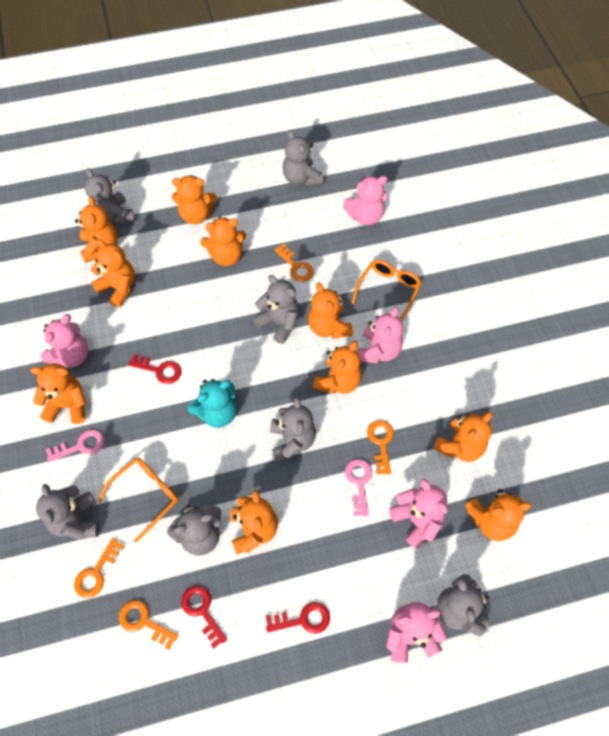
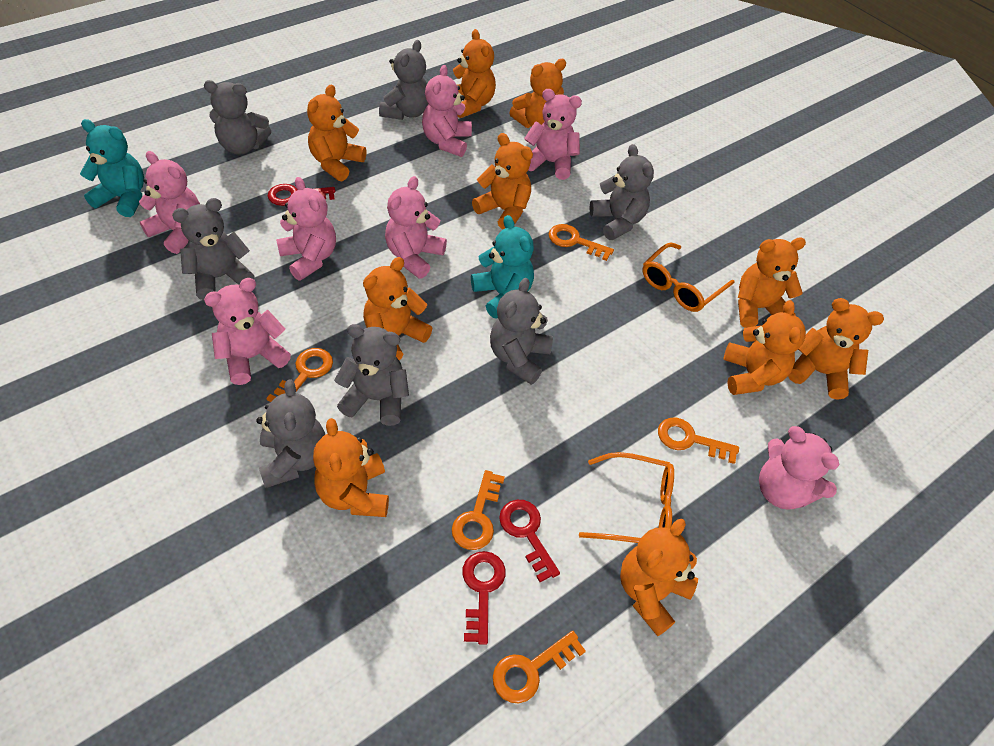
orange key: 4 -> 5
pink key: 2 -> 0
pink teddy bear: 5 -> 7
turquoise teddy bear: 1 -> 2

